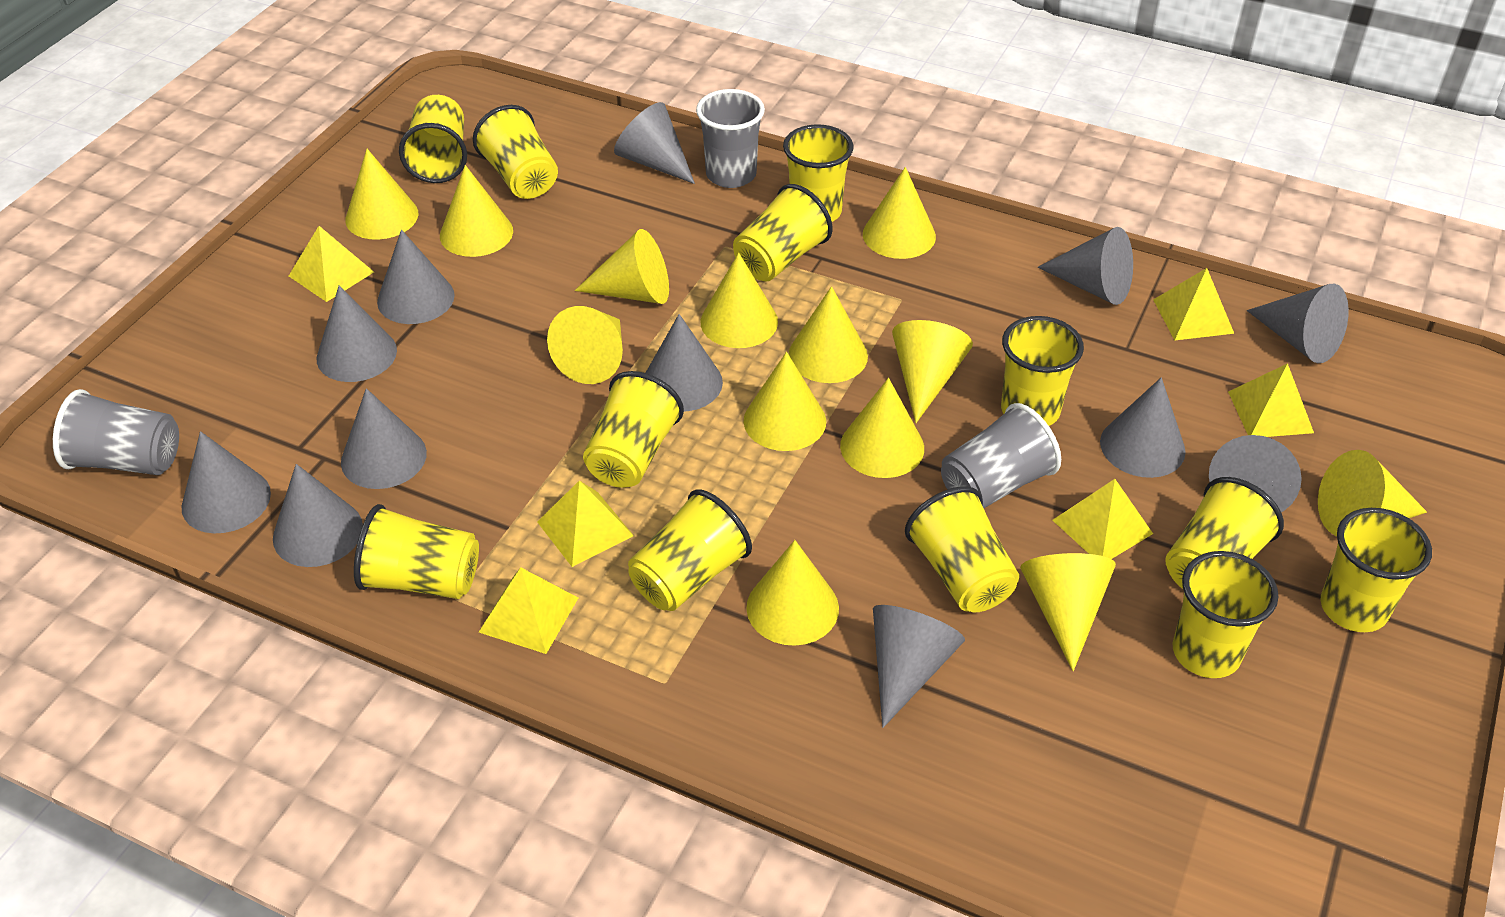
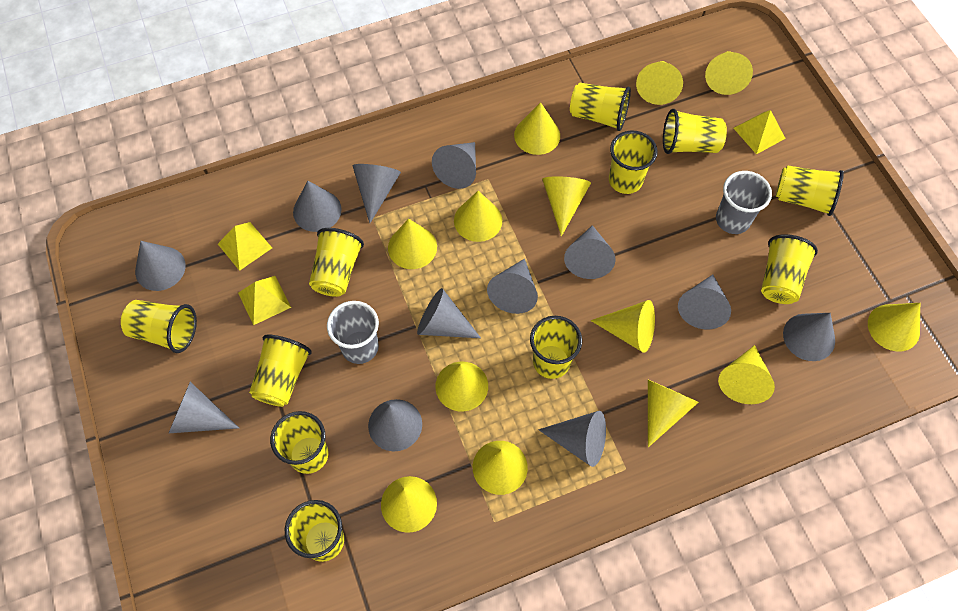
grey cup: 3 -> 2
yellow cup: 12 -> 11
yellow pyramid: 6 -> 3

